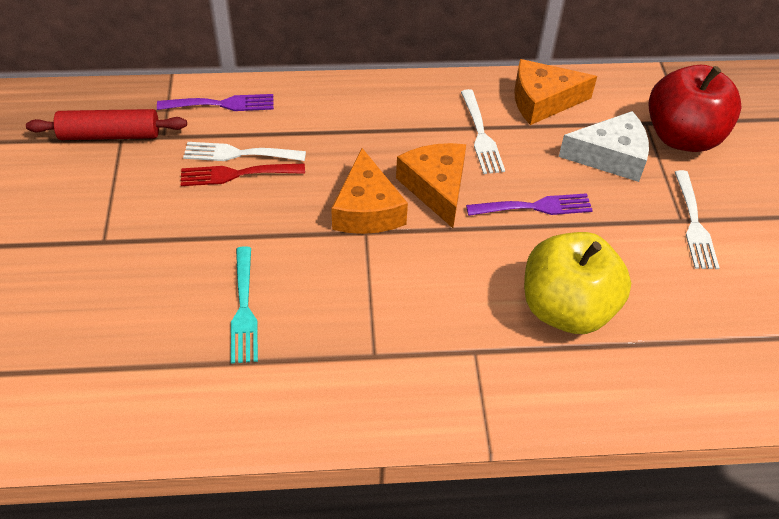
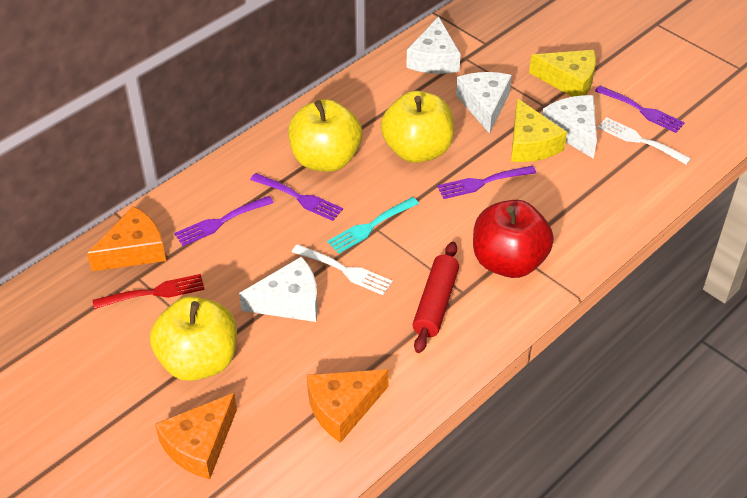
purple fork: 2 -> 4
white cheese: 1 -> 4
white fork: 3 -> 2
yellow apple: 1 -> 3
yellow cheese: 0 -> 2

